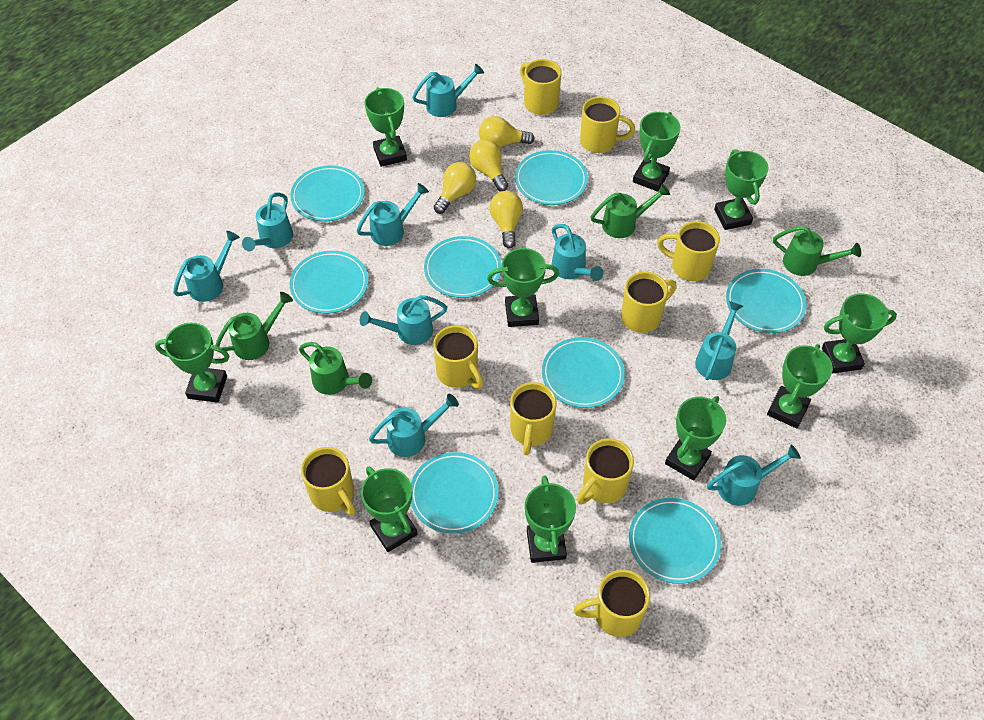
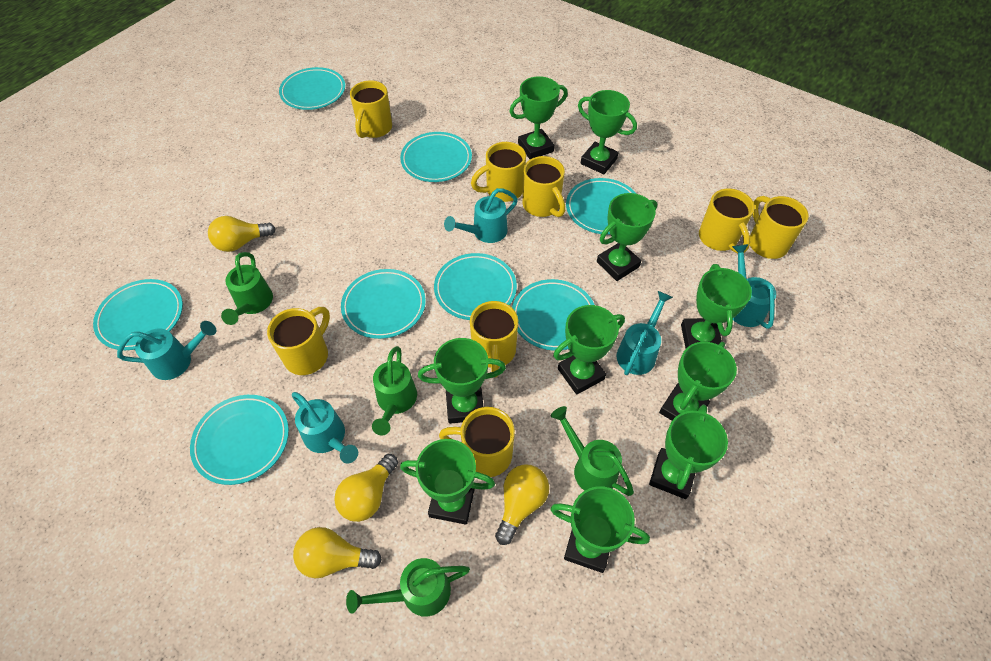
turquoise watering can: 9 -> 5
yellow mug: 9 -> 8

